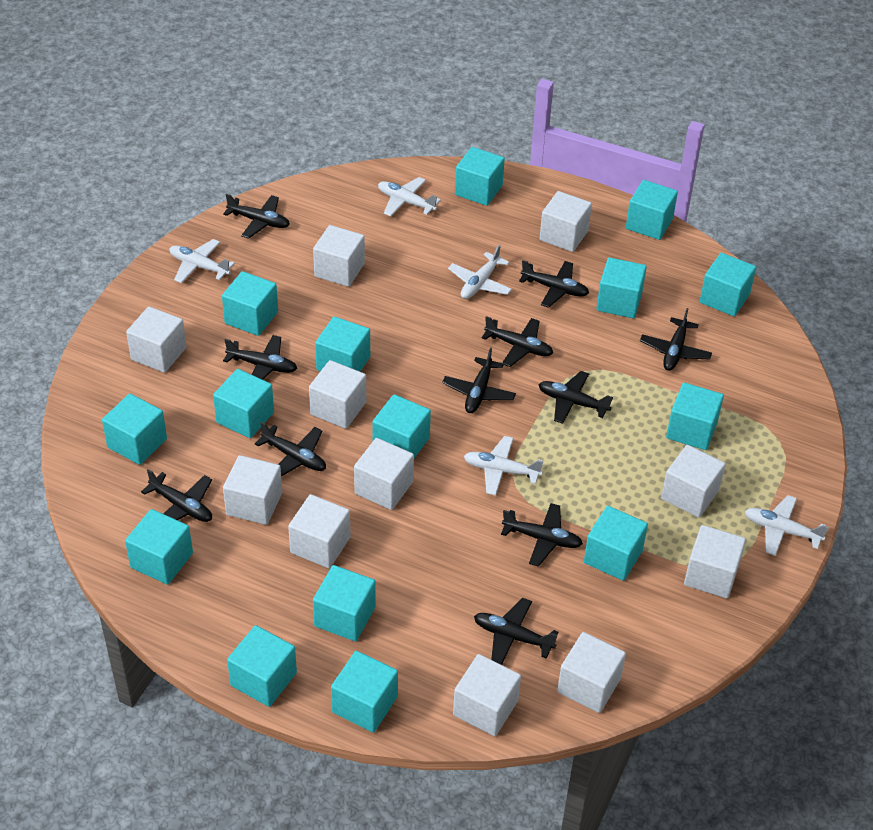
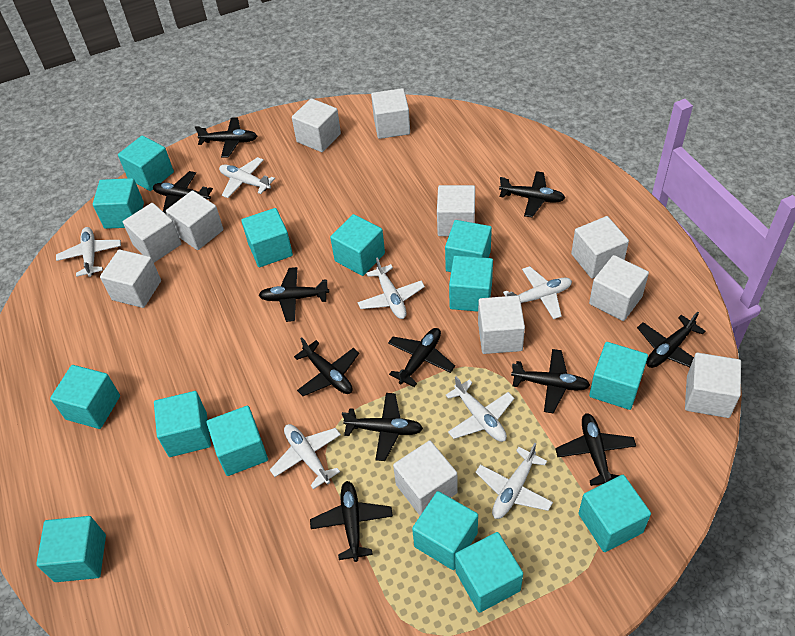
turquoise cube: 15 -> 14
white plane: 5 -> 7

